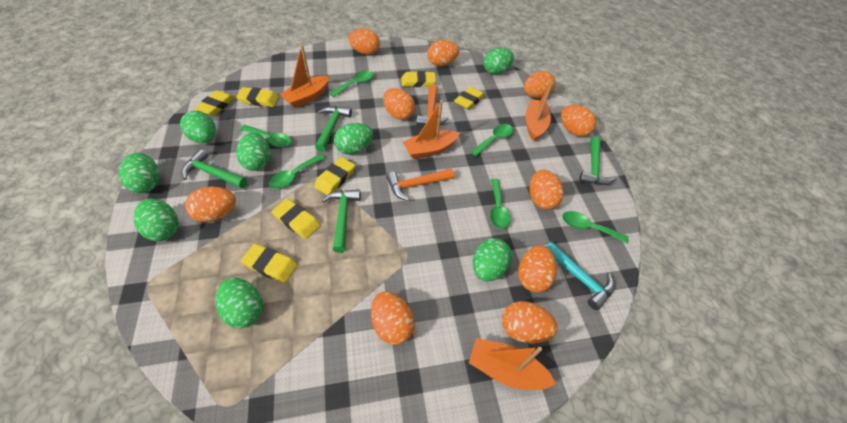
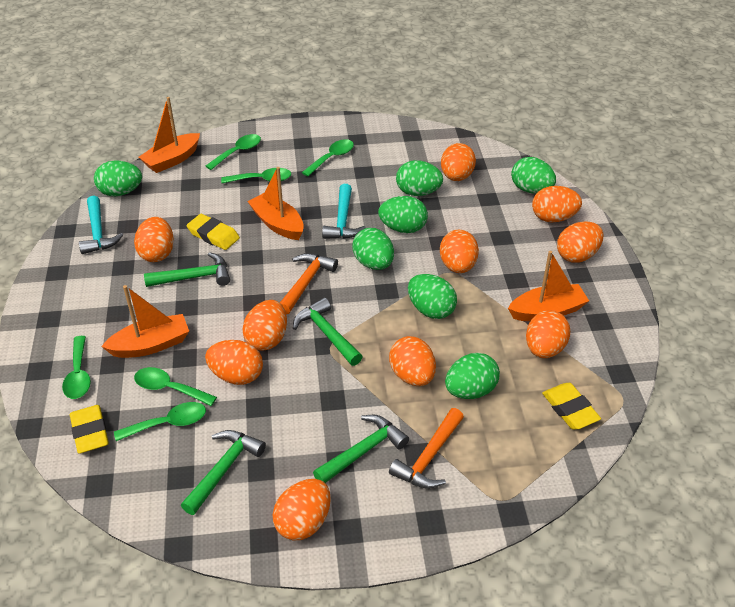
green egg: 8 -> 7
turquoise hammer: 1 -> 2
yellow eraser: 7 -> 3

